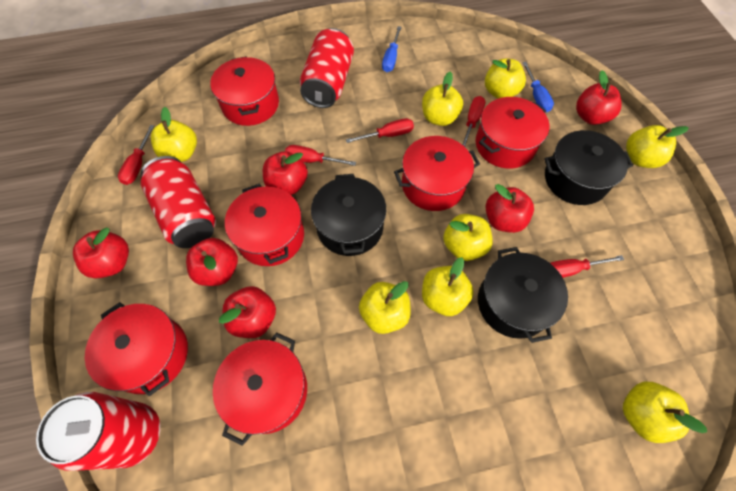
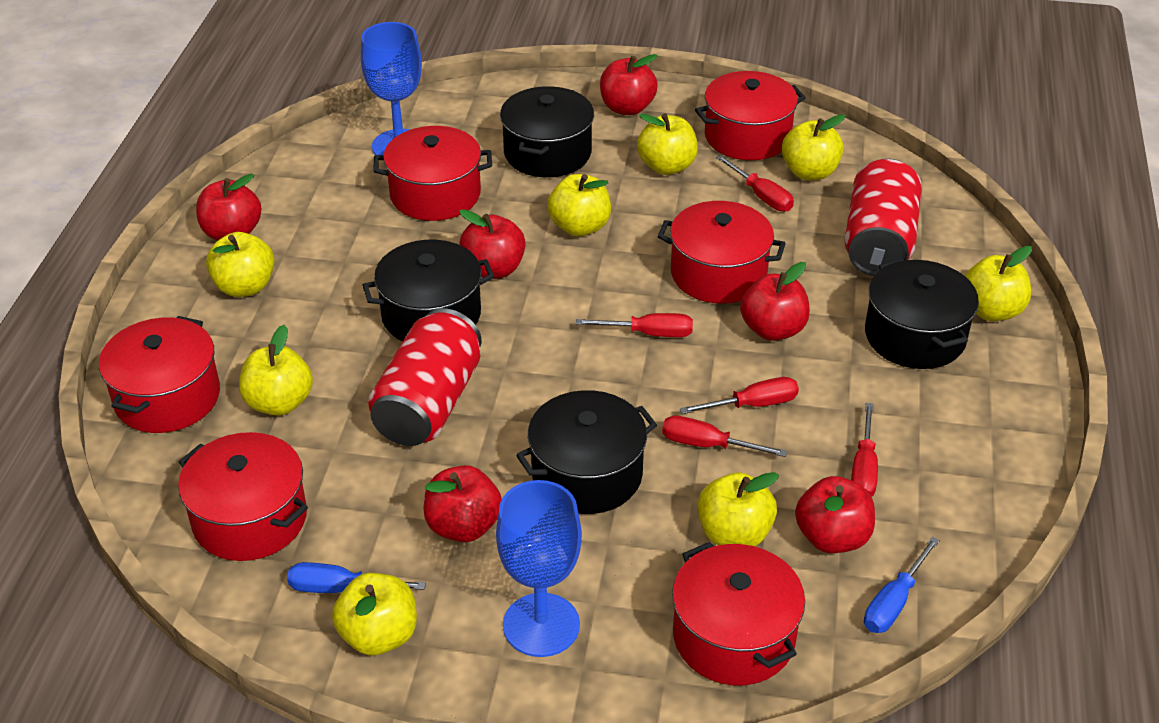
black pot: 3 -> 4
blue goblet: 0 -> 2
red can: 3 -> 2

